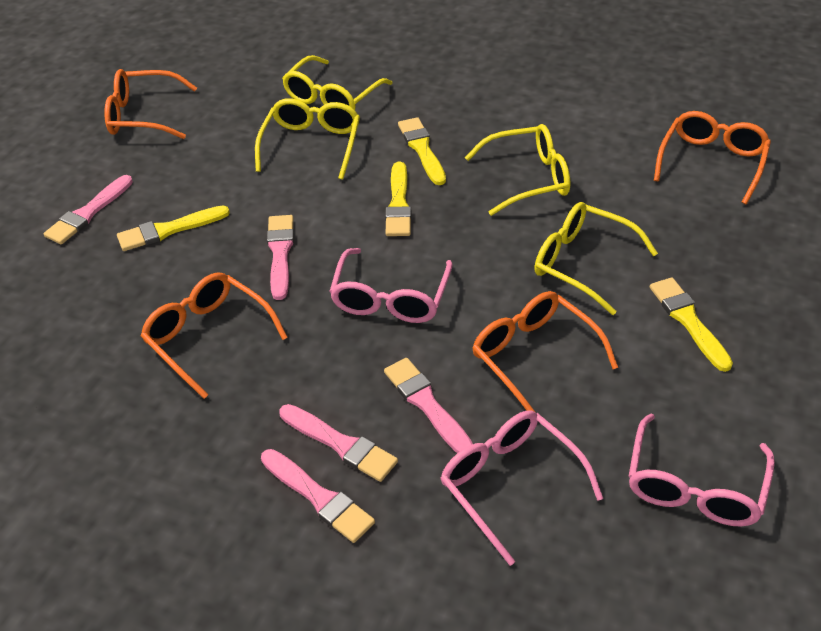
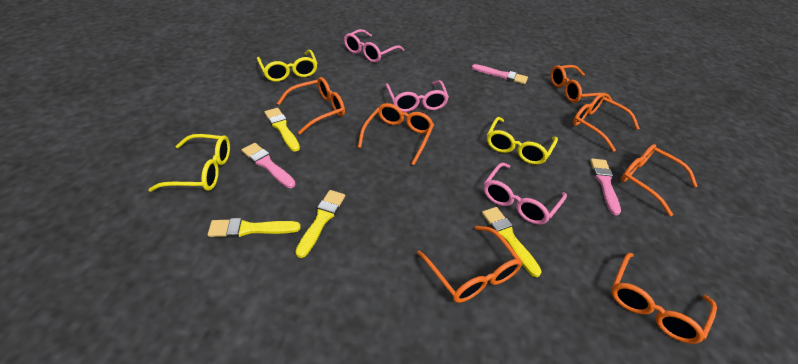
orange glasses: 4 -> 7
pink brush: 5 -> 3
yellow glasses: 4 -> 3

